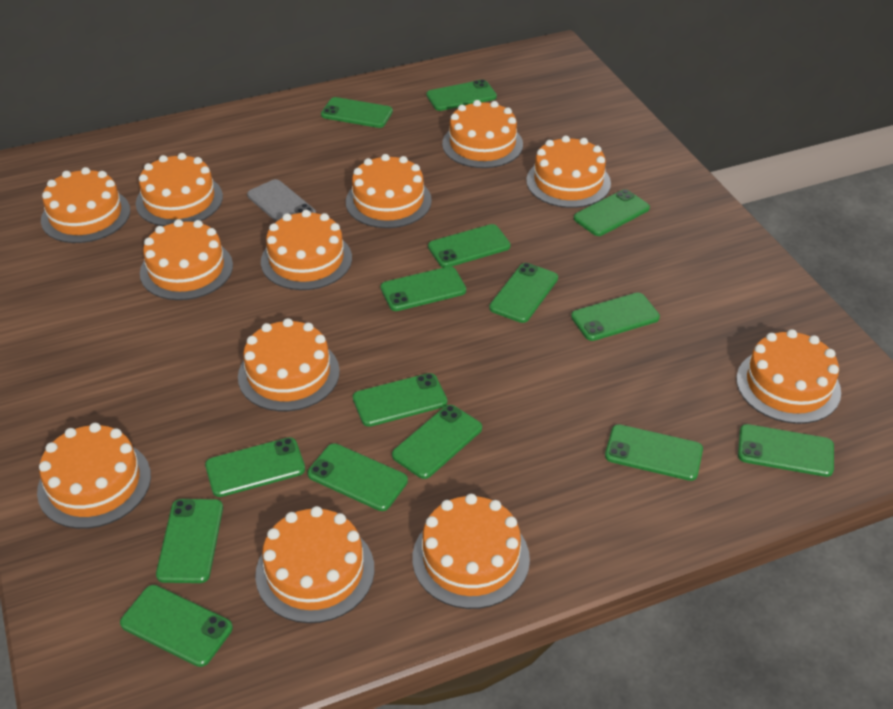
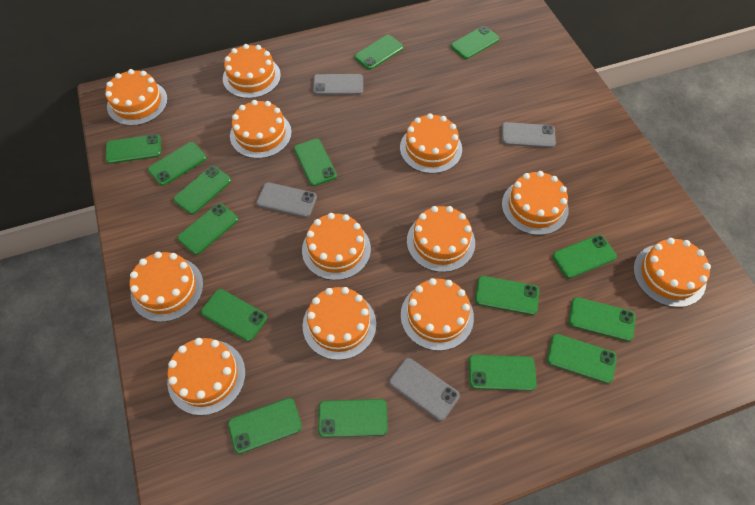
grey phone: 1 -> 4

